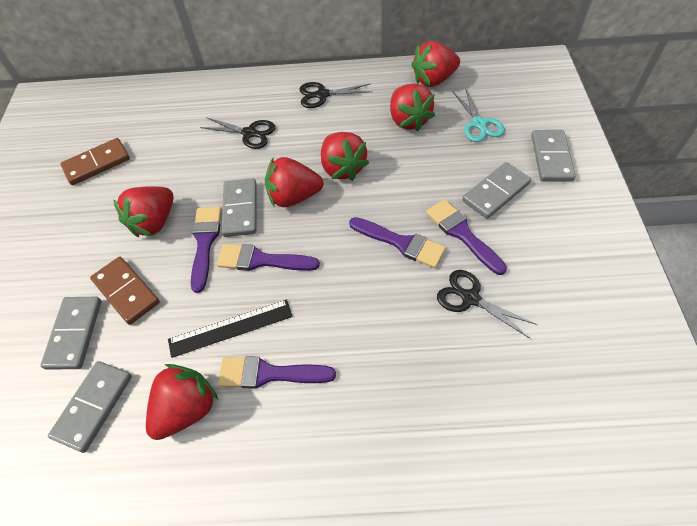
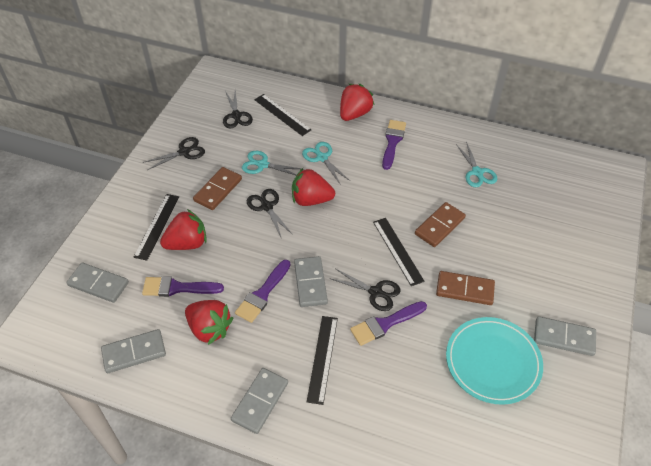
black ruler: 1 -> 4
black scissors: 3 -> 4
brown domino: 2 -> 3
purple brush: 5 -> 4
red strawberry: 6 -> 4
turquoise plate: 0 -> 1
turquoise scissors: 1 -> 3

